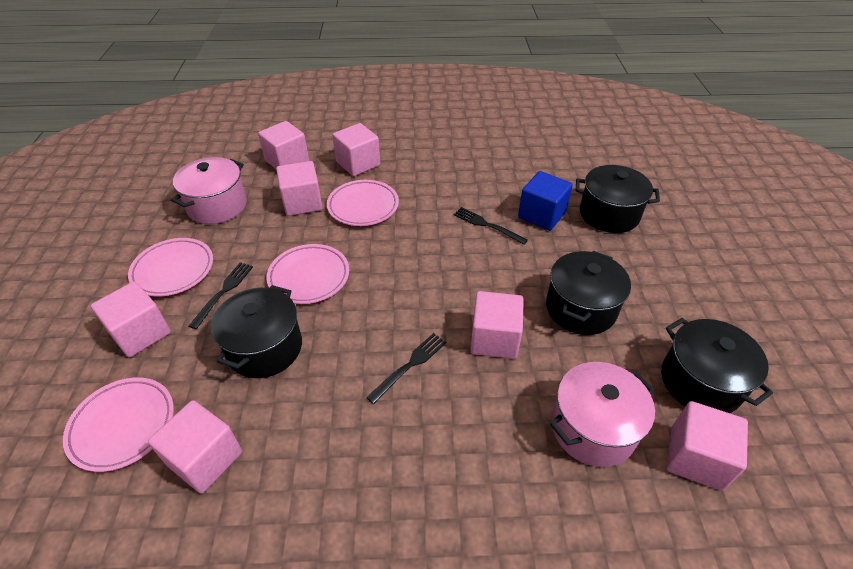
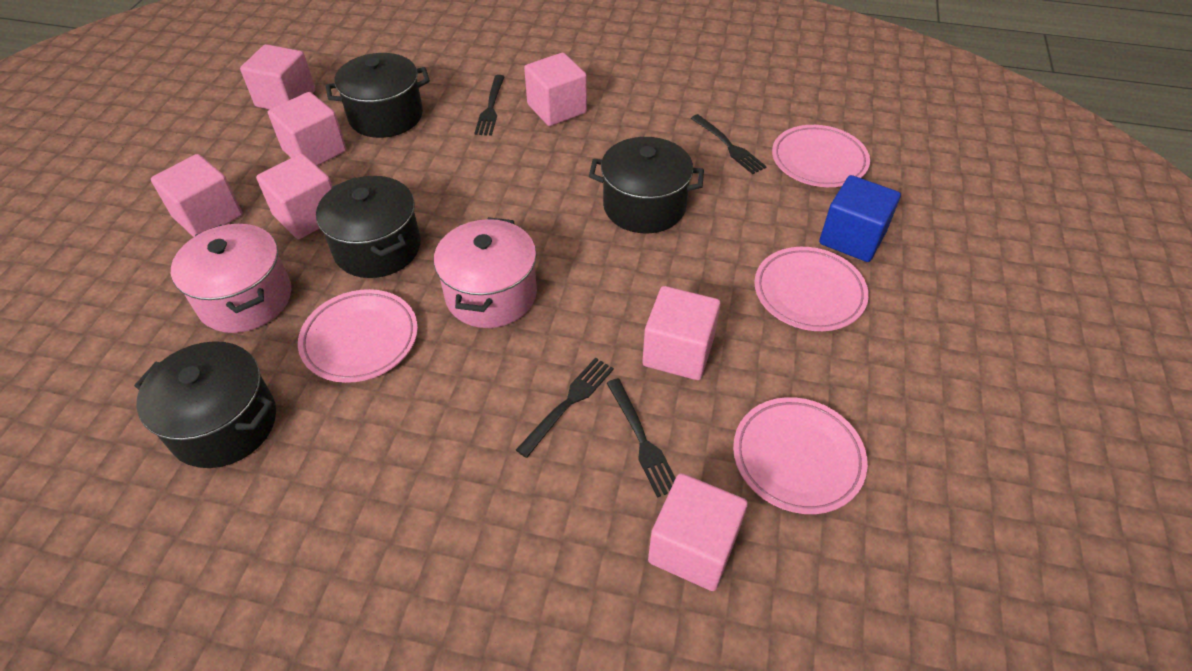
black fork: 3 -> 4

